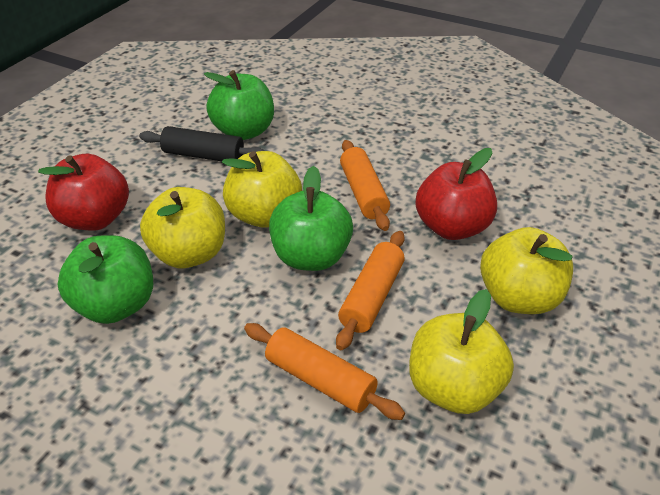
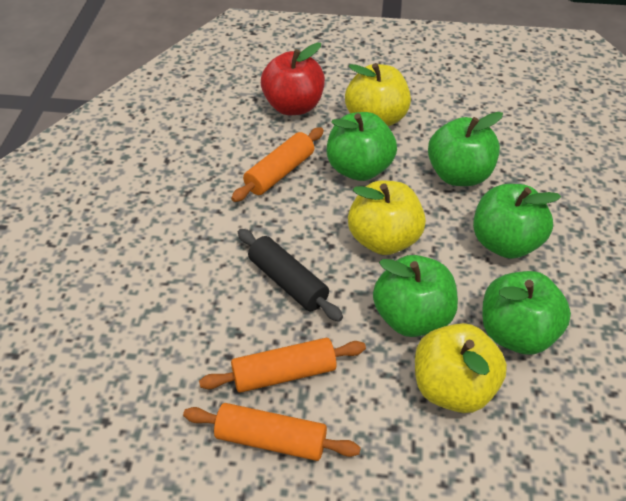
green apple: 3 -> 5
red apple: 2 -> 1
yellow apple: 4 -> 3

